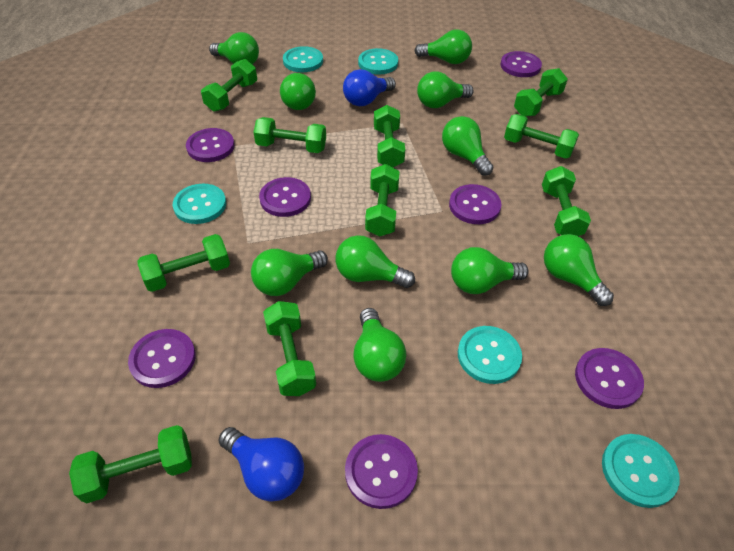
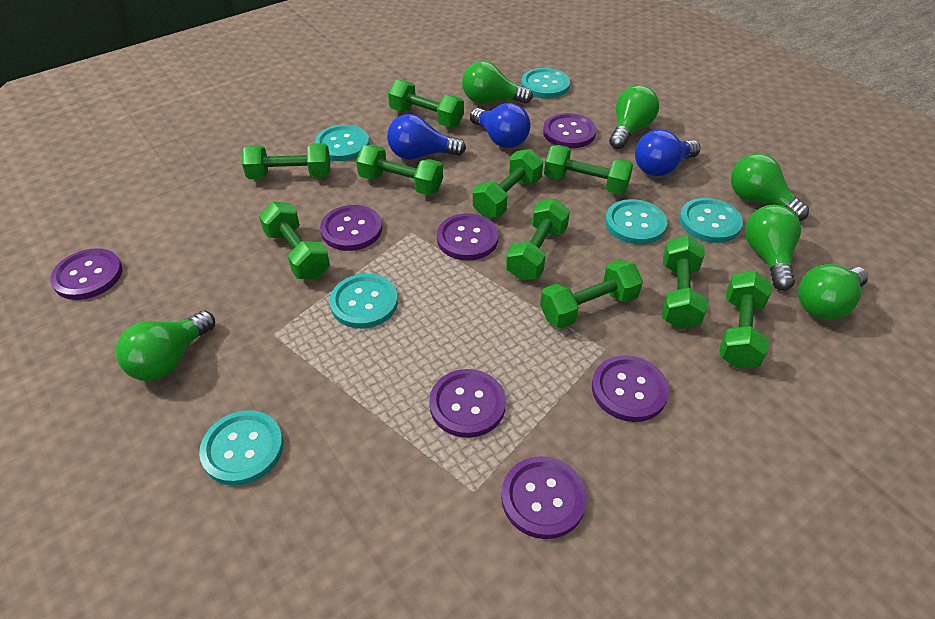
blue light bulb: 2 -> 3
green light bulb: 10 -> 6
turquoise button: 5 -> 6

